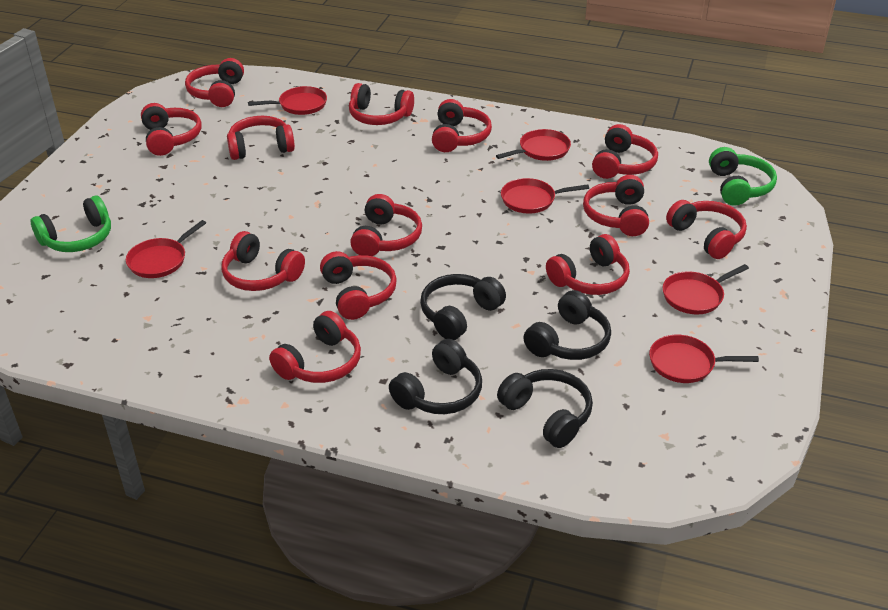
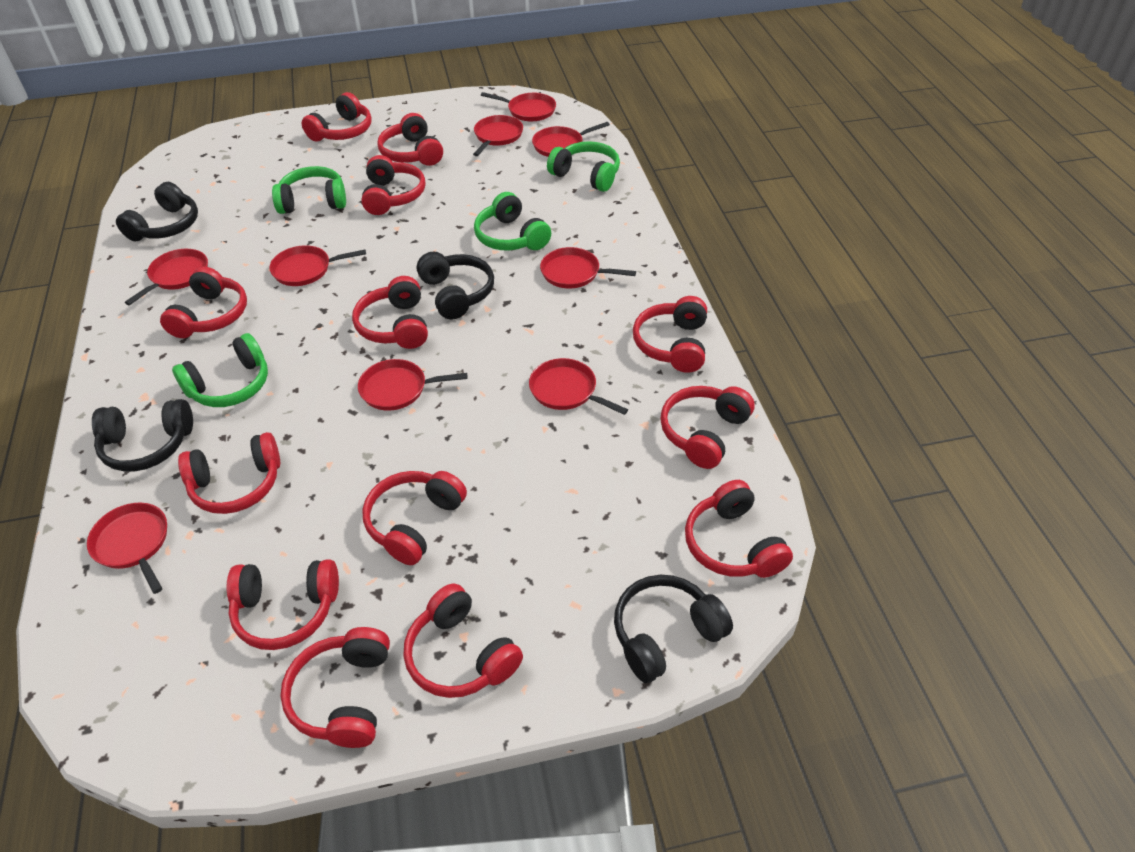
green headphones: 2 -> 4
red pan: 6 -> 9

